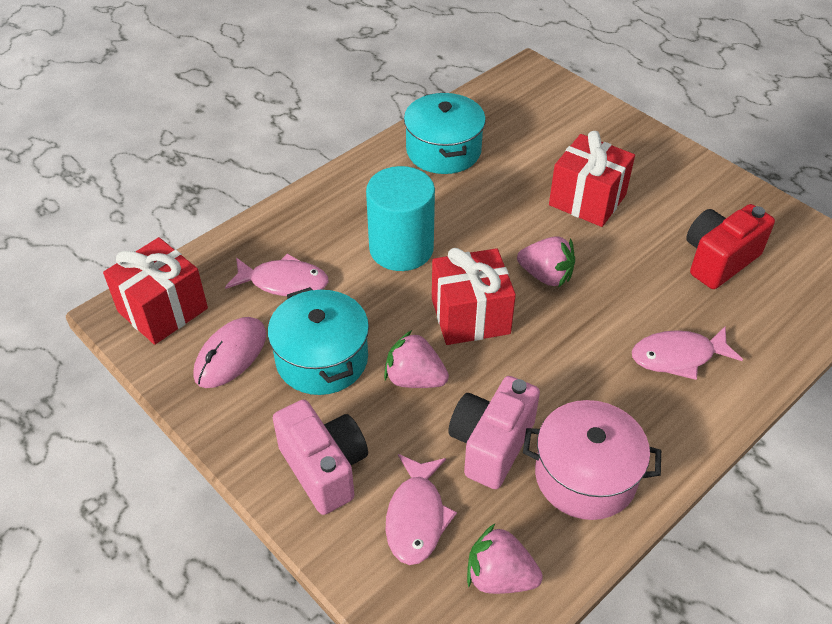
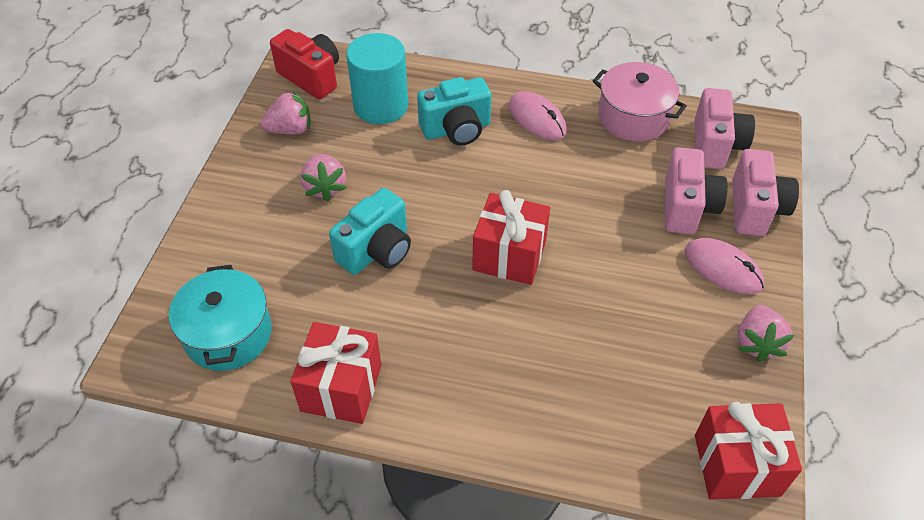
pink camera: 2 -> 3
pink fish: 3 -> 0
pink mouse: 1 -> 2
turquoise camera: 0 -> 2
turquoise pot: 2 -> 1

